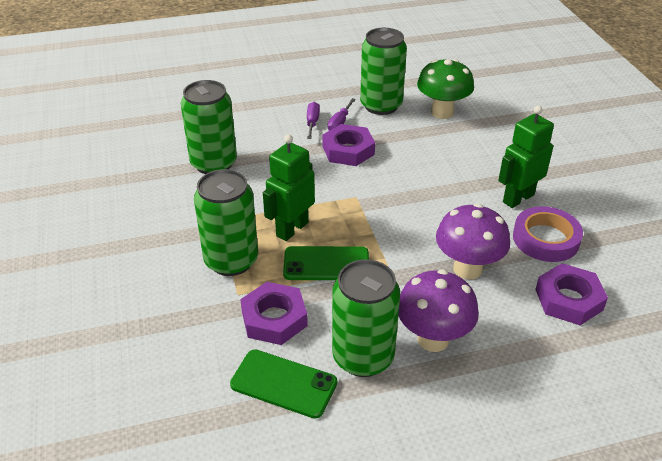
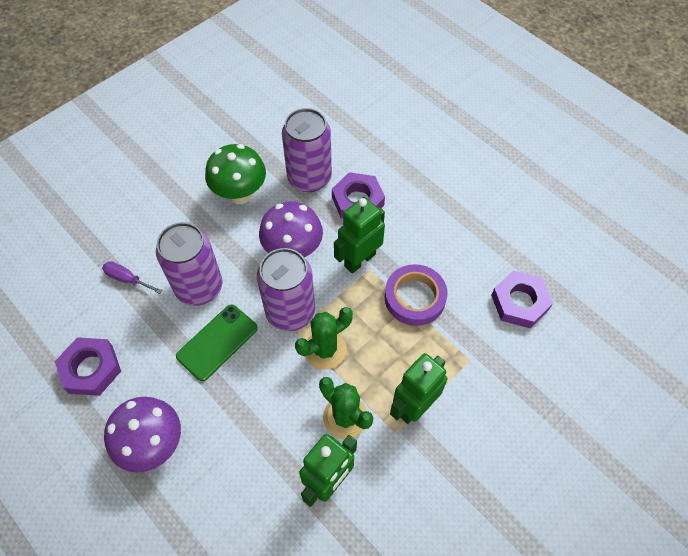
green cactus: 0 -> 2
green can: 4 -> 0
green phone: 2 -> 1
green robot: 2 -> 3
purple can: 0 -> 3
purple screwdriver: 2 -> 1

